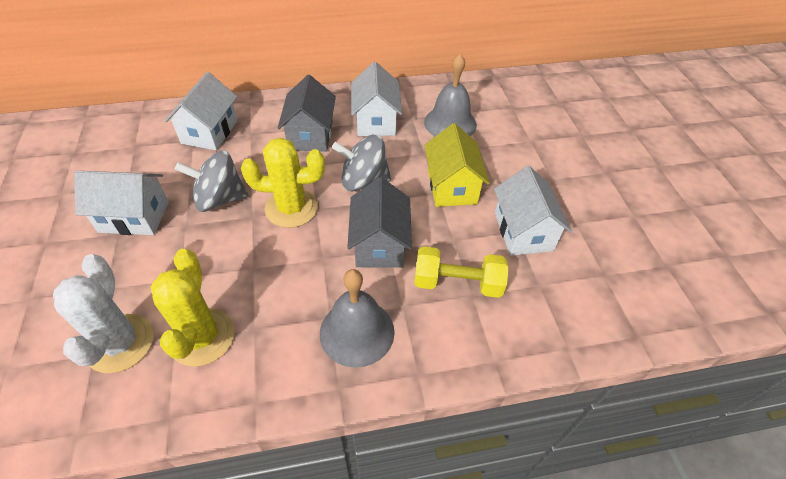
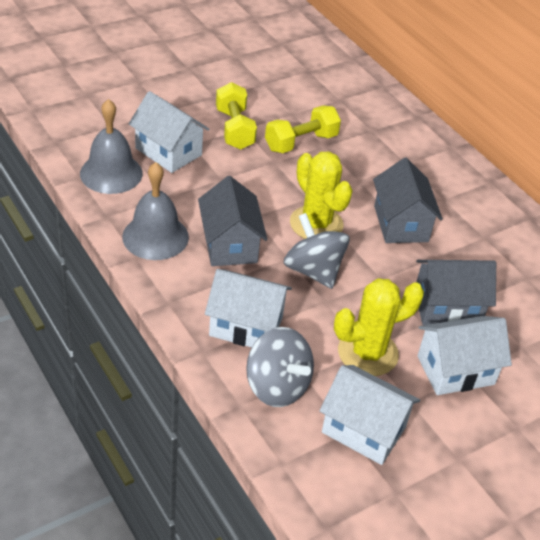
grey house: 2 -> 3
white cactus: 1 -> 0
yellow dumbbell: 1 -> 2
yellow house: 1 -> 0

